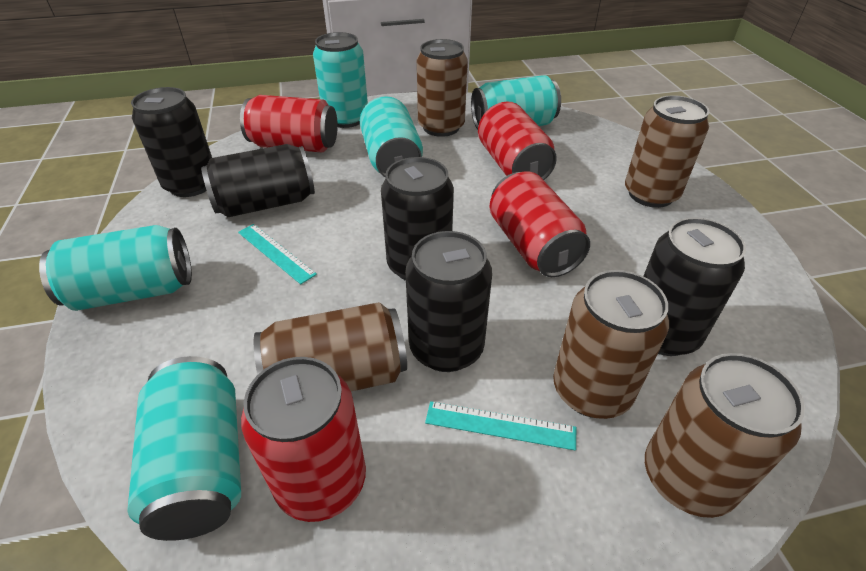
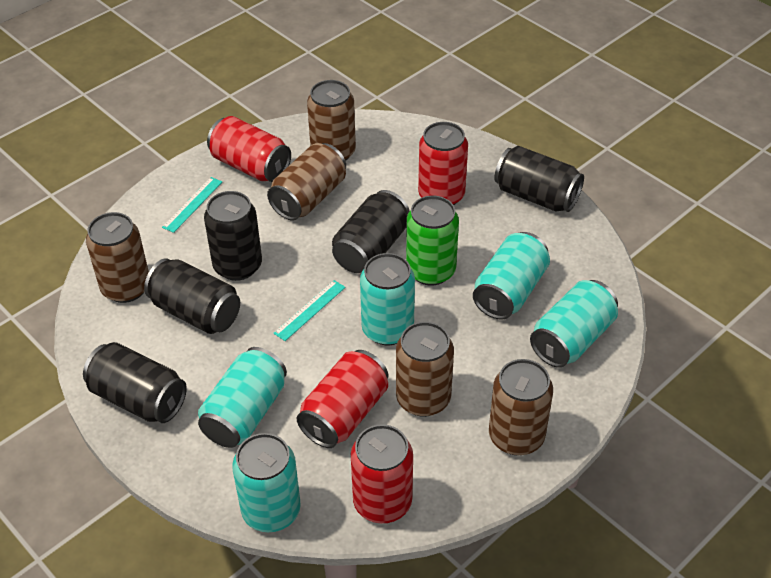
green can: 0 -> 1

